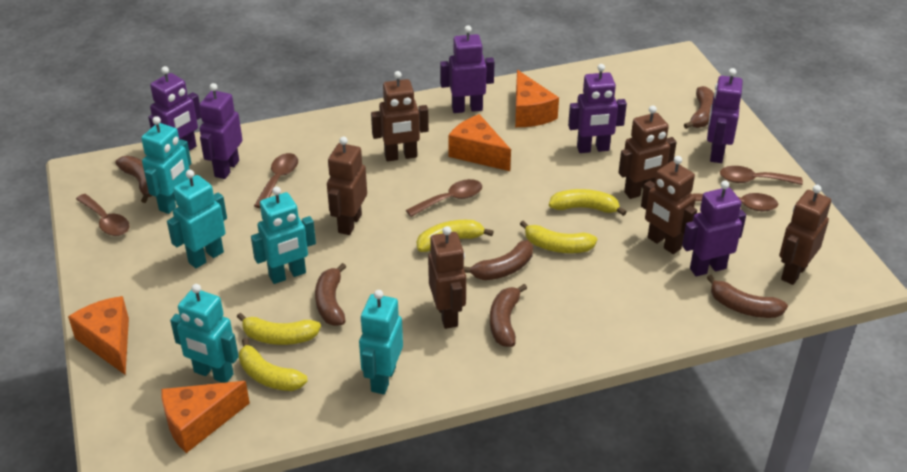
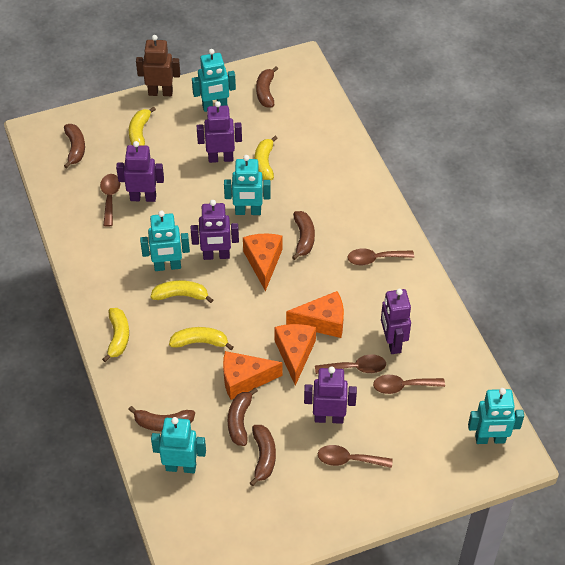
brown robot: 6 -> 1
purple robot: 6 -> 5

